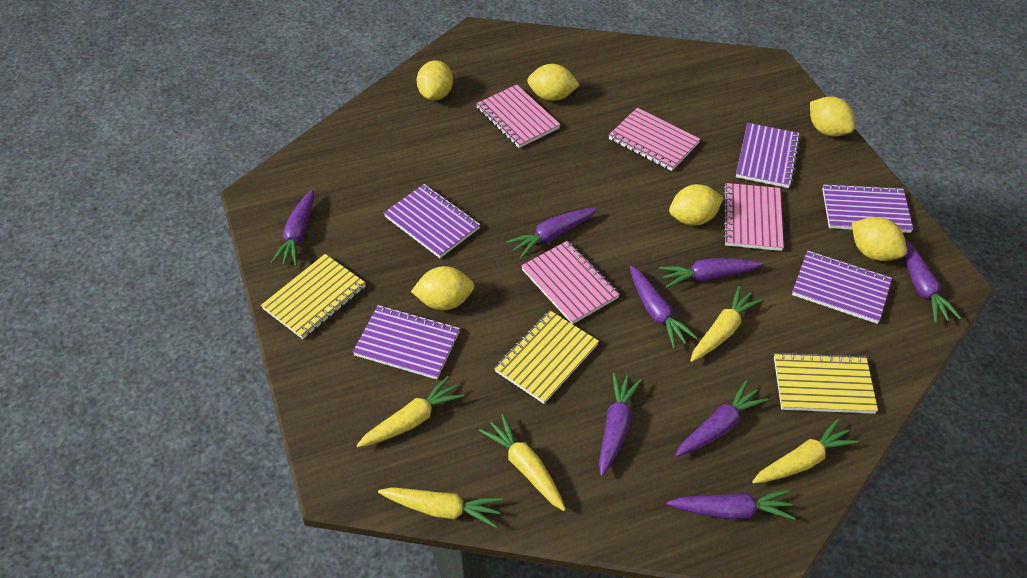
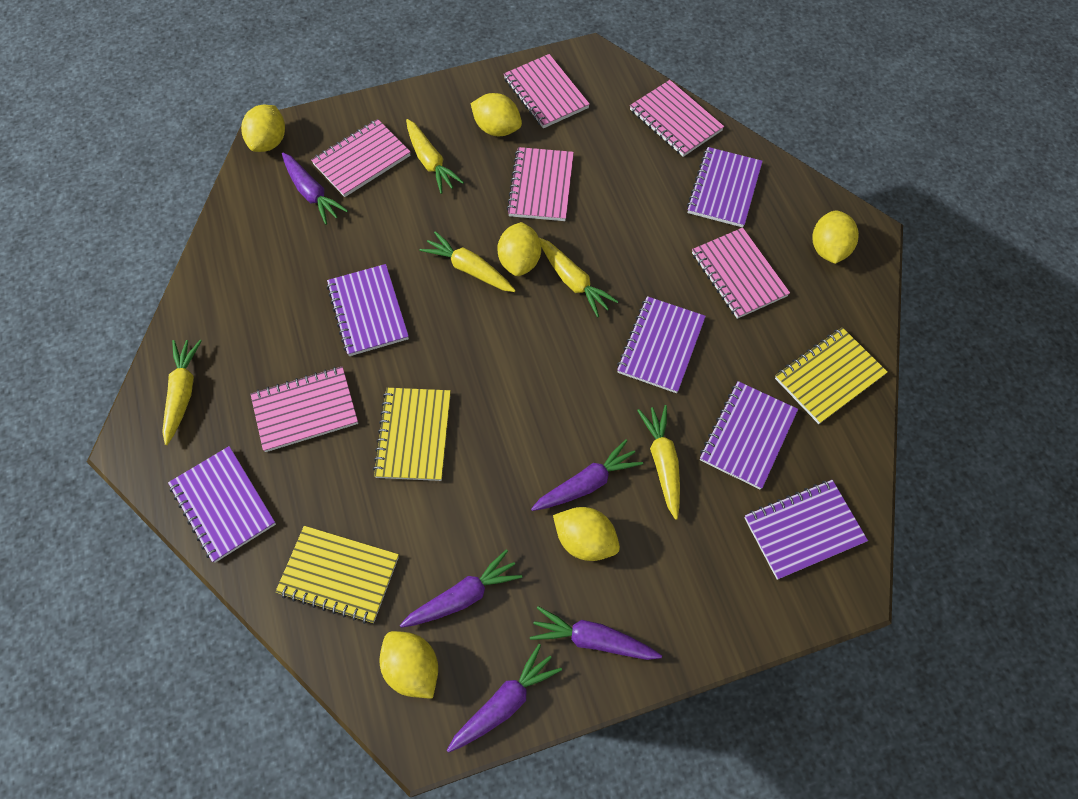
pink notebook: 4 -> 6
purple carrot: 8 -> 5
purple notebook: 5 -> 6

